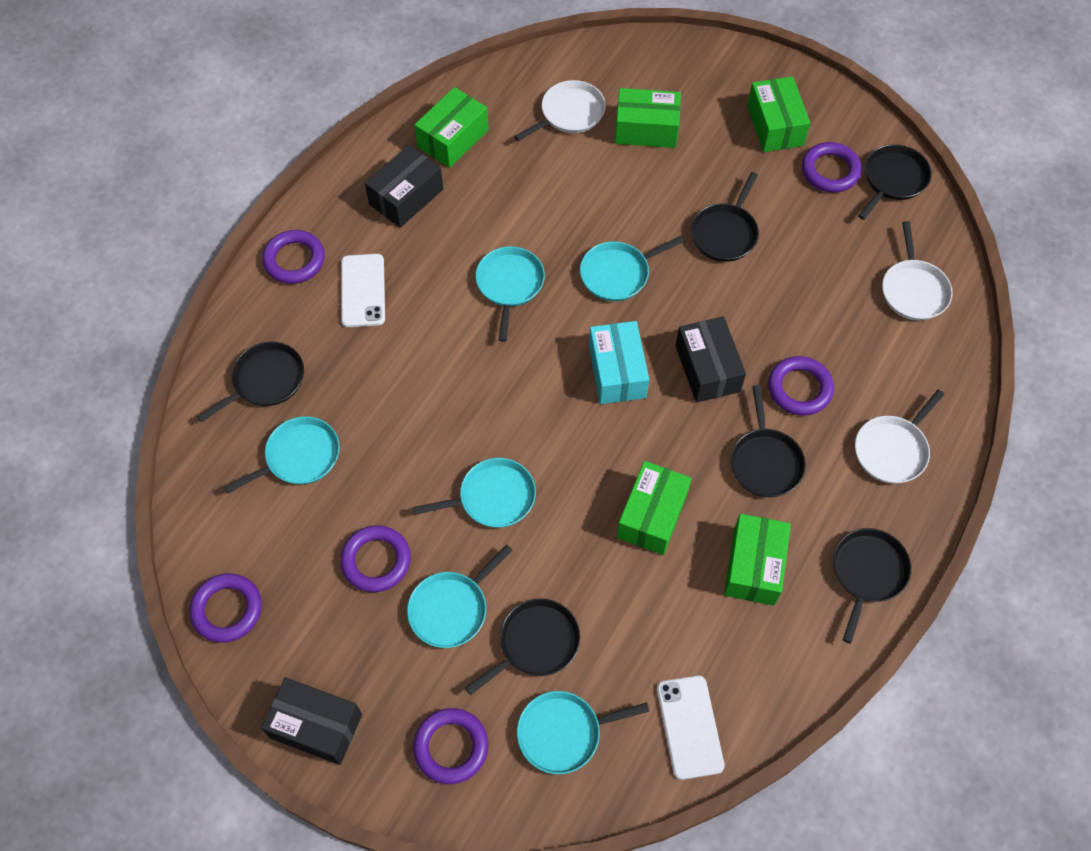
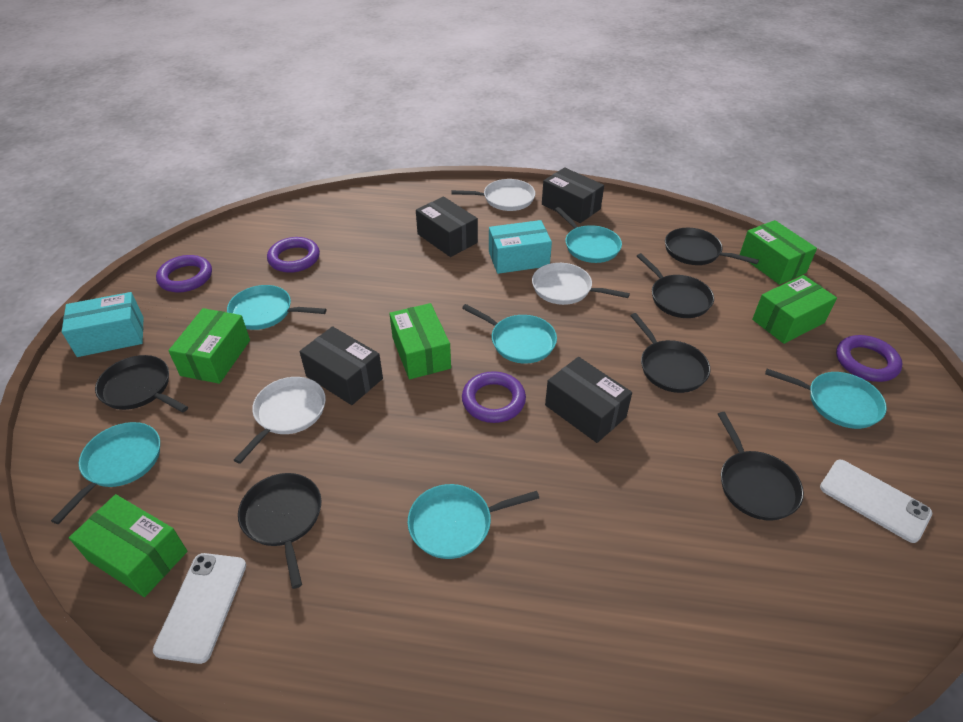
black box: 3 -> 4
purple ring: 6 -> 4
turquoise box: 1 -> 2

